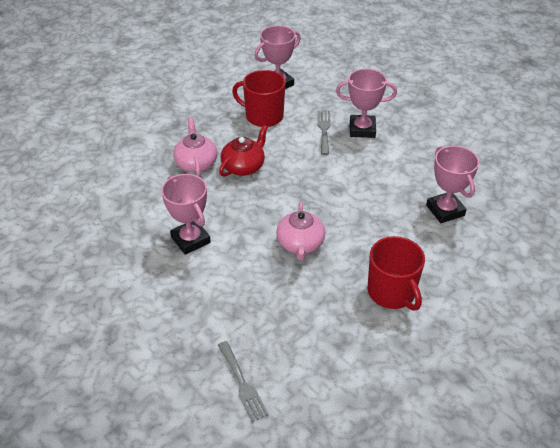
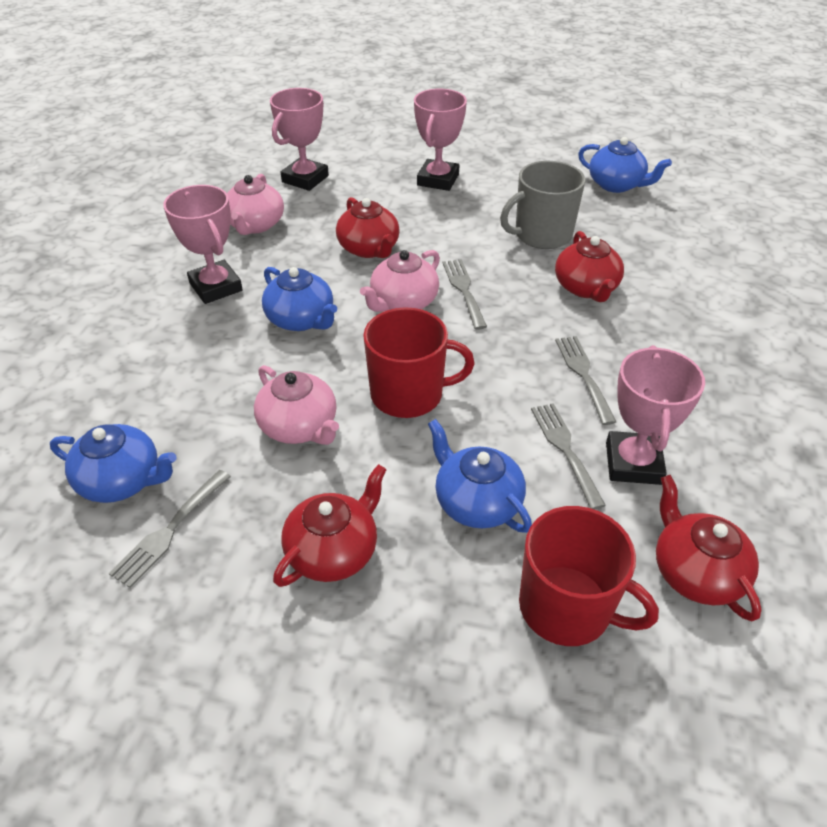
blue teapot: 0 -> 4
grey fork: 2 -> 4
grey mug: 0 -> 1
pink teapot: 2 -> 3
red teapot: 1 -> 4

